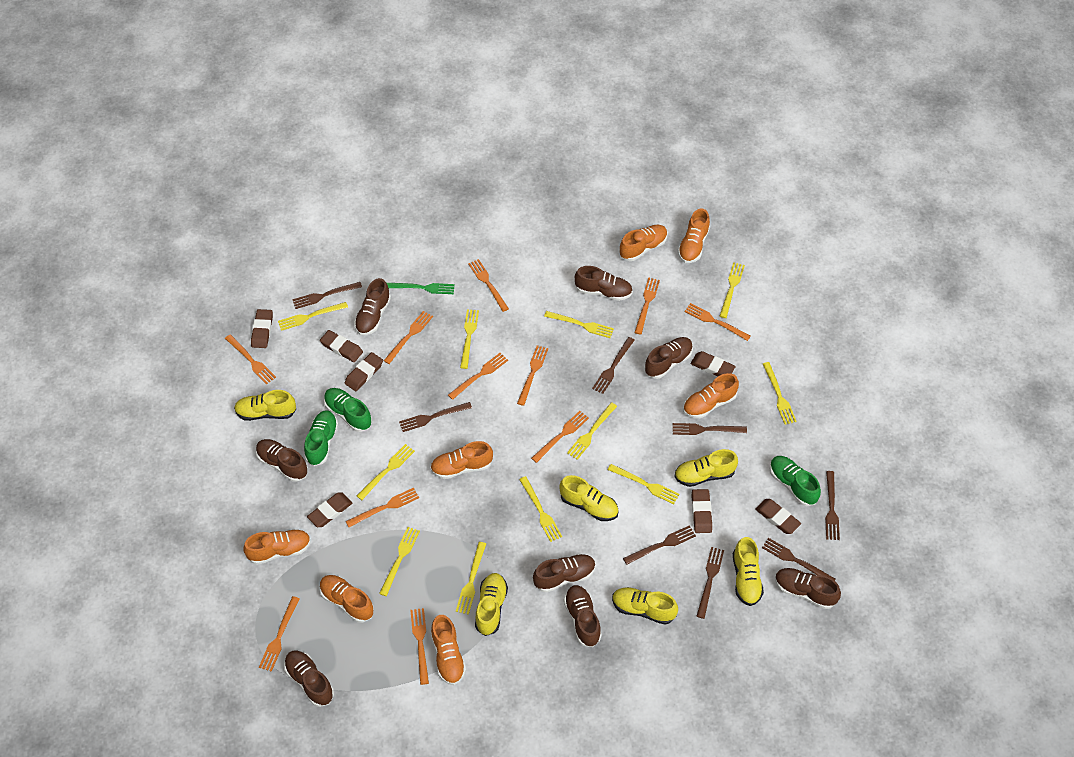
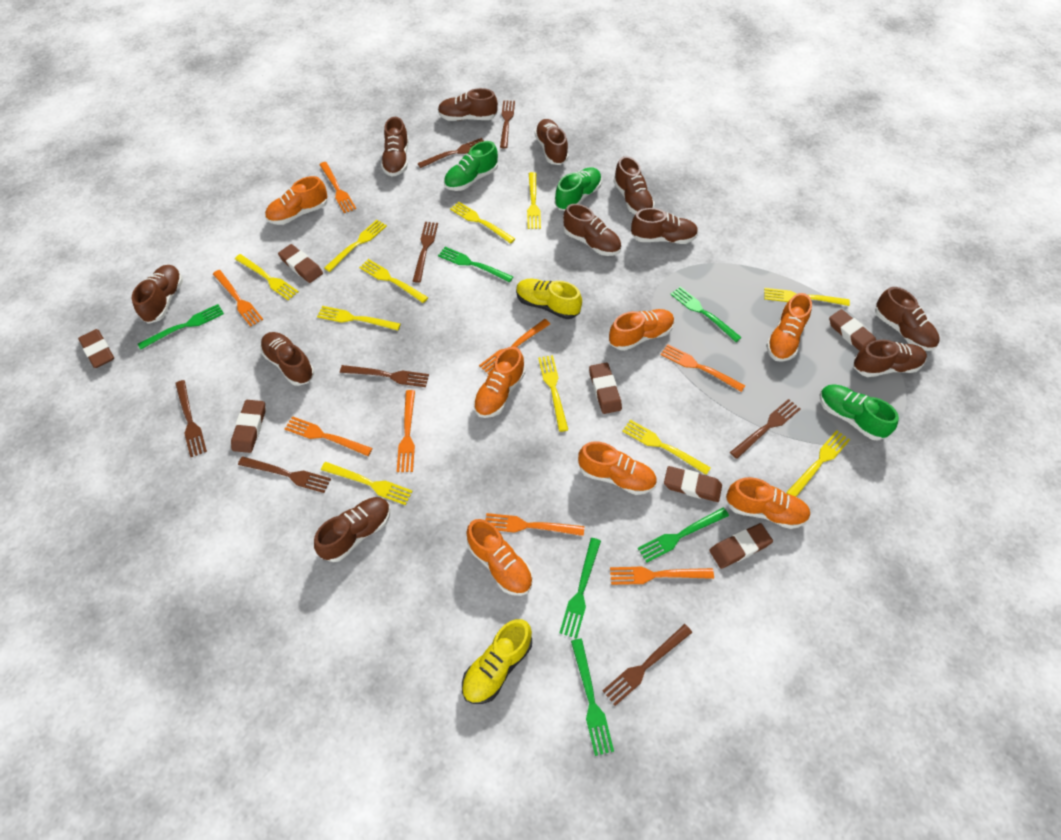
brown shoe: 8 -> 11
green fork: 1 -> 6
orange fork: 11 -> 8
yellow shoe: 6 -> 2

